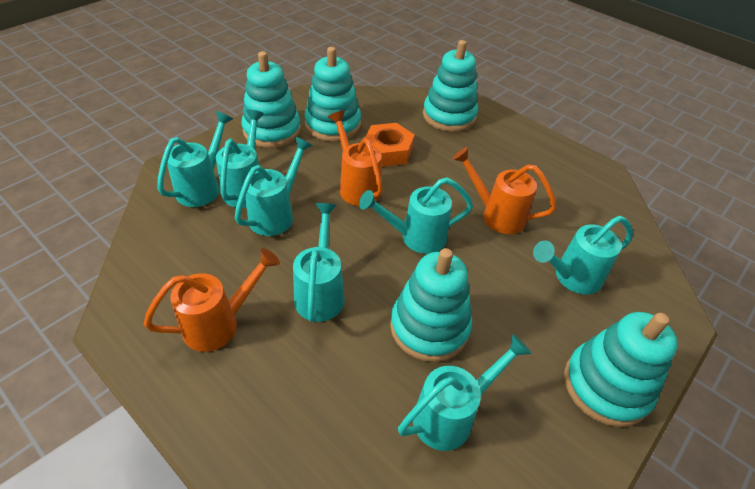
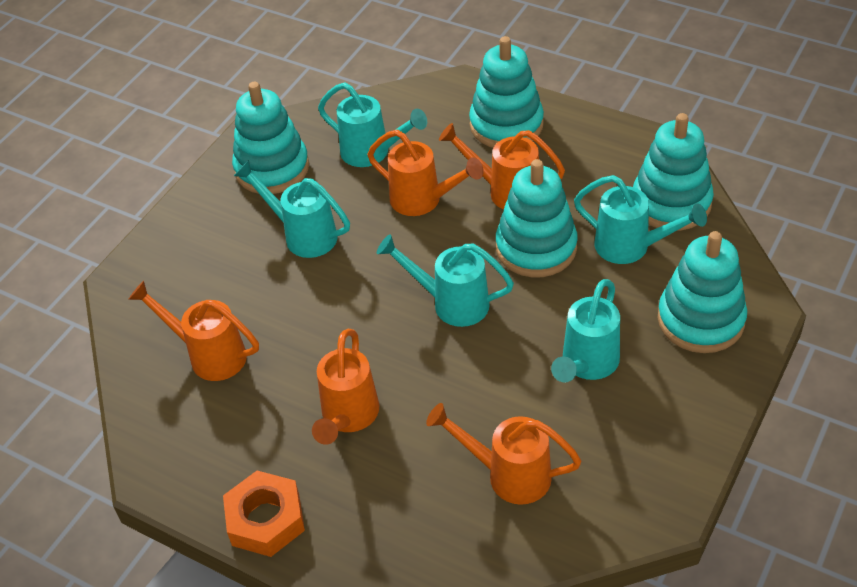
orange watering can: 3 -> 5
turquoise watering can: 7 -> 5

